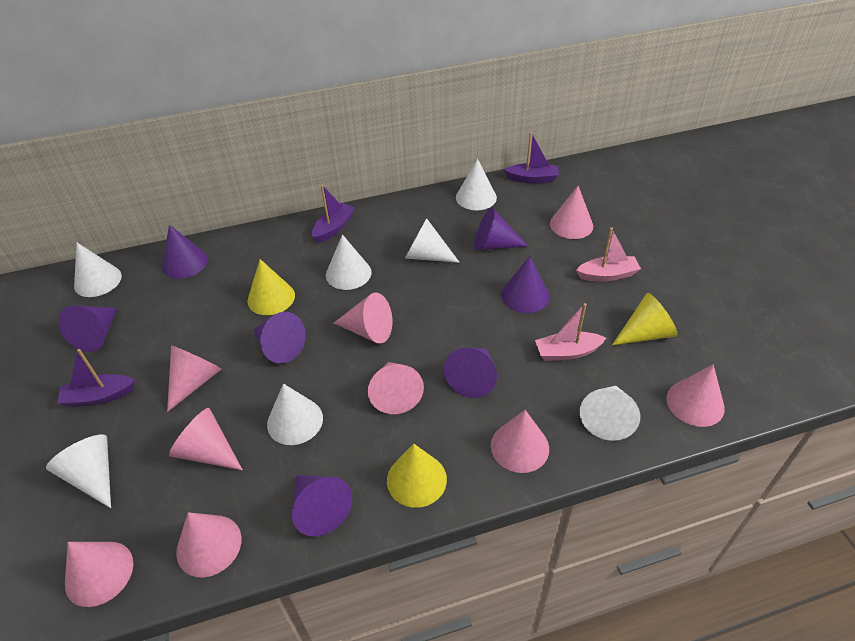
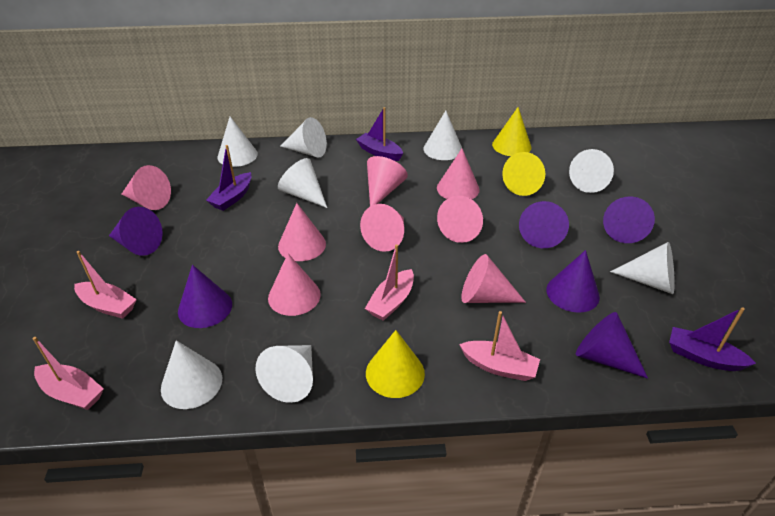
pink boat: 2 -> 4
pink cone: 9 -> 8
purple cone: 7 -> 6
white cone: 7 -> 8

